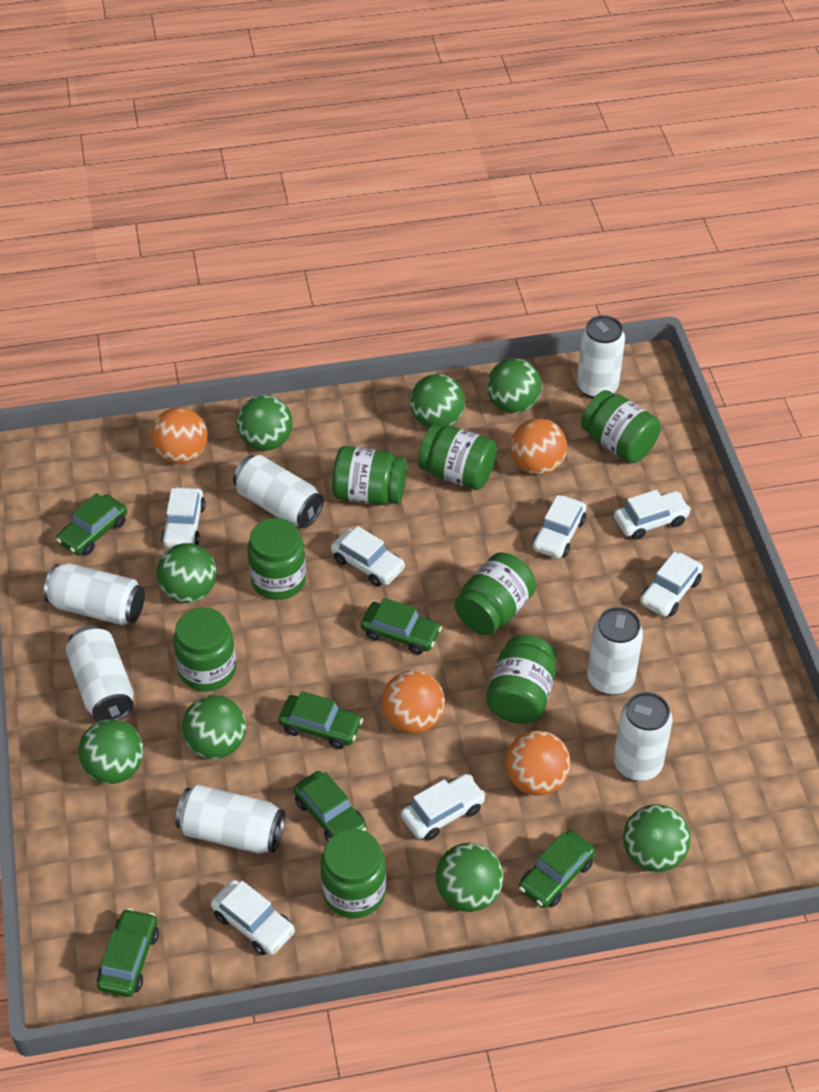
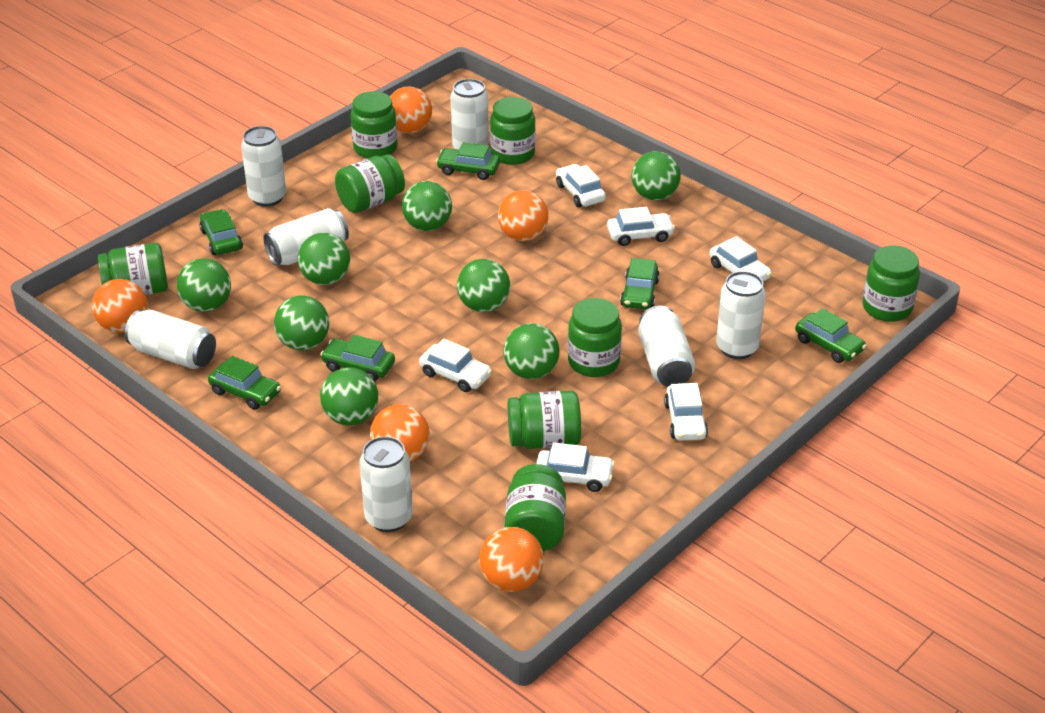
orange ball: 4 -> 5
white car: 7 -> 6

